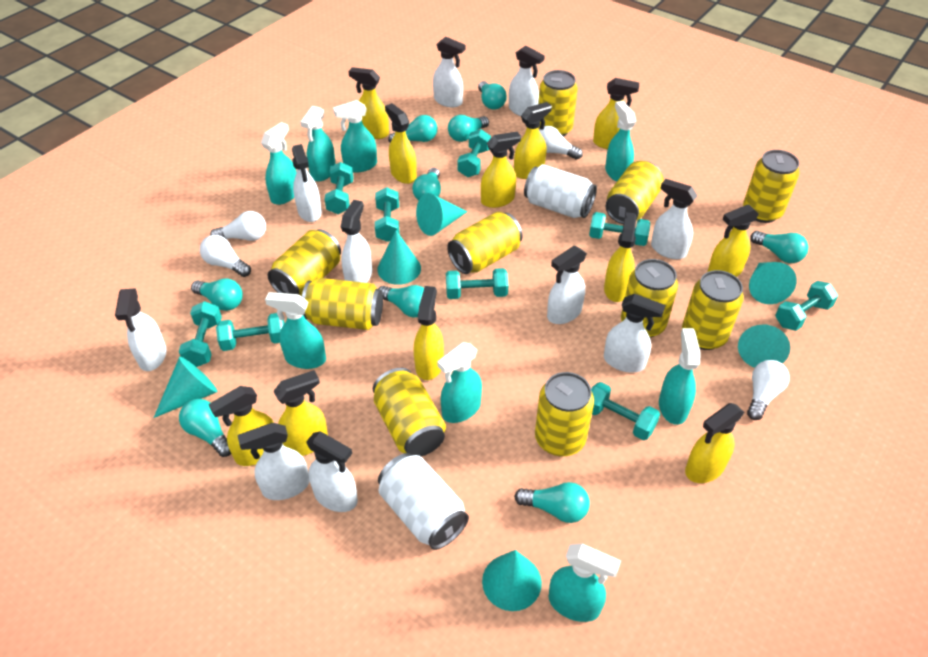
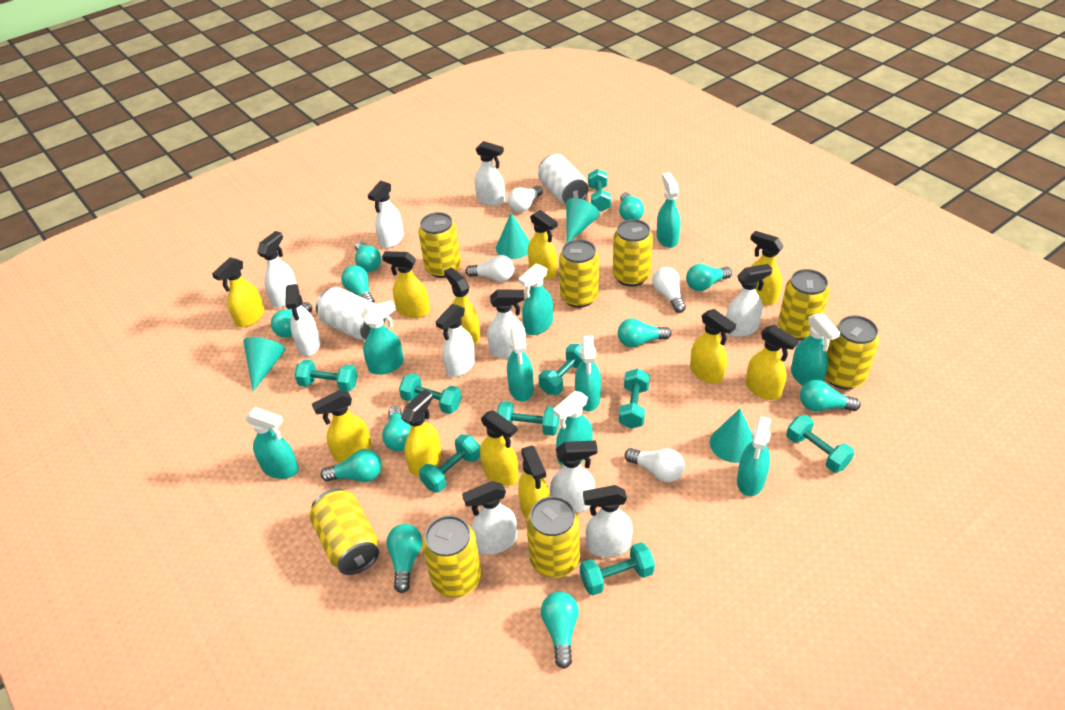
turquoise cone: 6 -> 4
turquoise light bulb: 9 -> 11
turquoise spray bottle: 8 -> 9
yellow can: 10 -> 8

